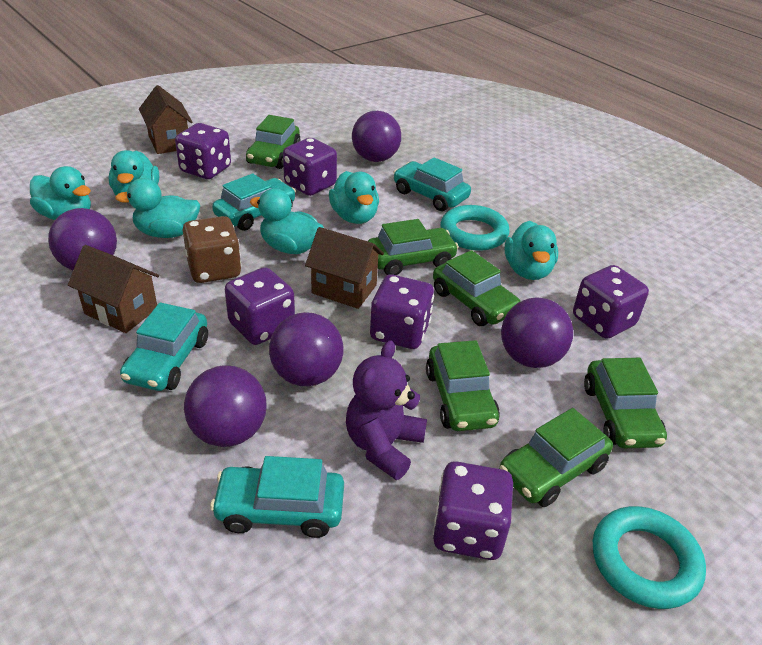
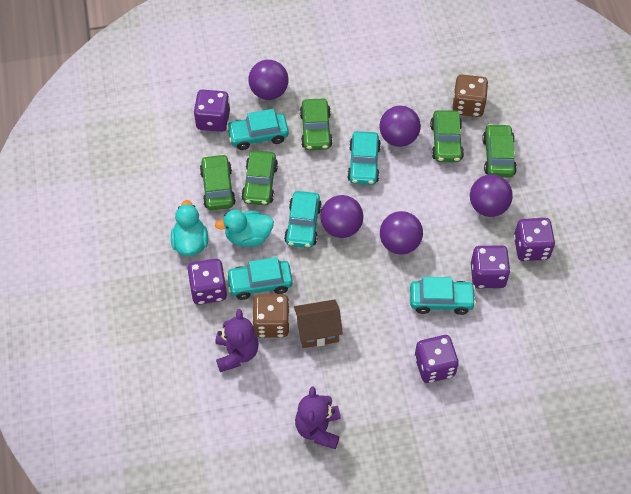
brown dice: 1 -> 2
brown house: 3 -> 1
green car: 6 -> 5
purple dice: 6 -> 5
purple teddy bear: 1 -> 2
turquoise car: 4 -> 5
turquoise duck: 6 -> 2
turquoise ring: 2 -> 0

